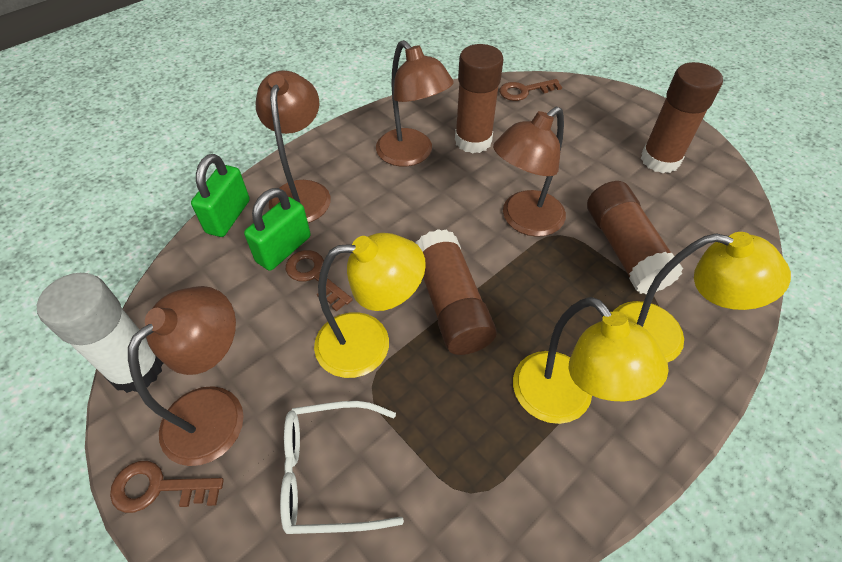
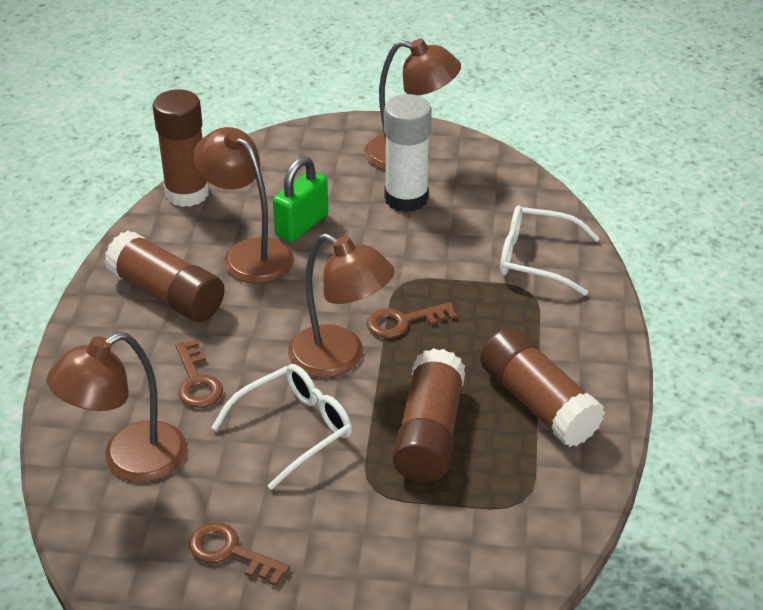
green padlock: 2 -> 1
white glasses: 1 -> 2
yellow lamp: 3 -> 0

